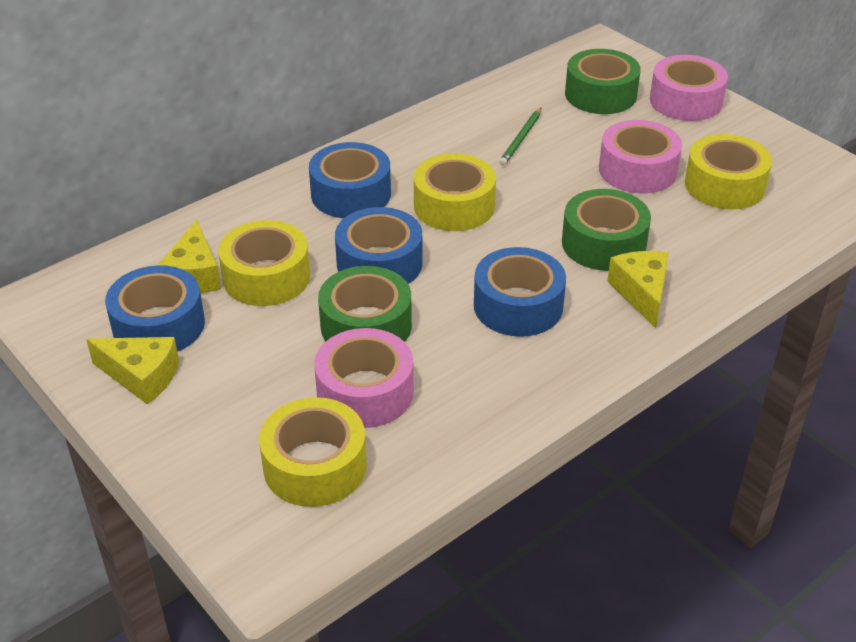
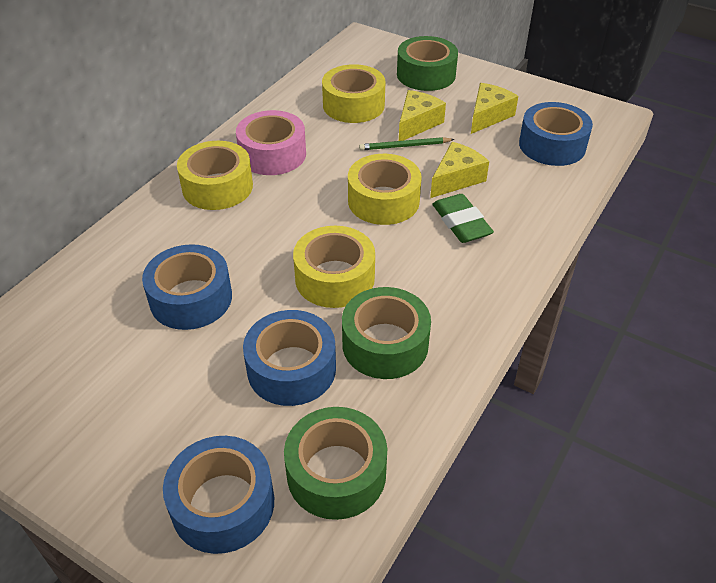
green eraser: 0 -> 1
pink tape: 3 -> 1

